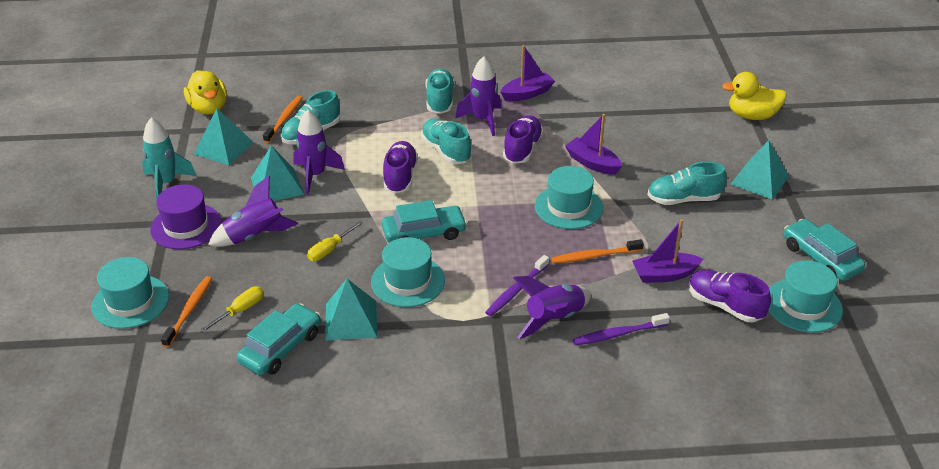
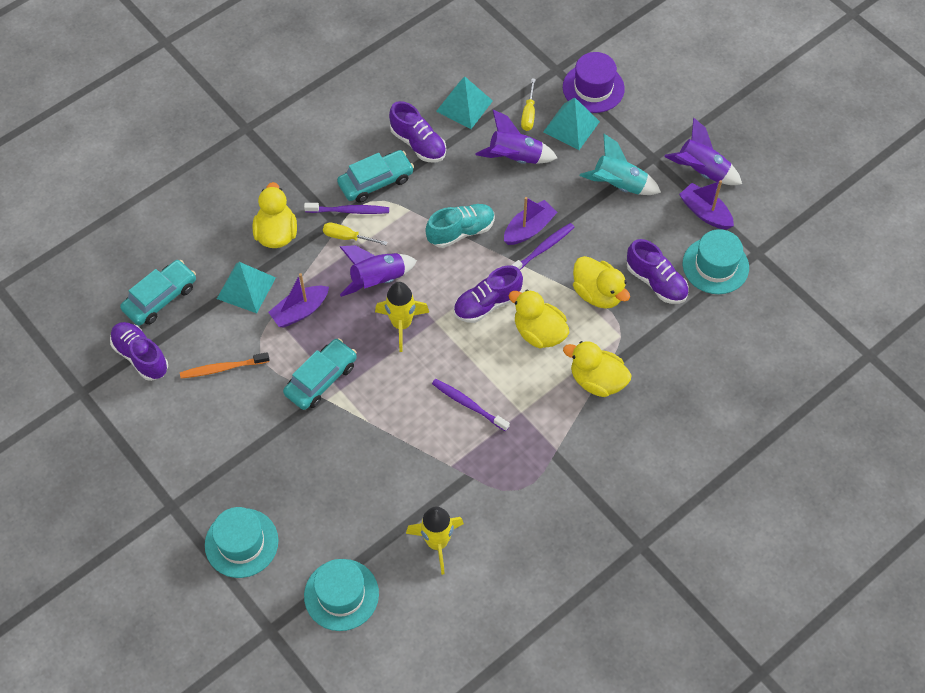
orange toothbrush: 3 -> 1
purple rocket: 4 -> 3
purple shoe: 3 -> 4
purple toothbrush: 2 -> 3
turquoise hat: 4 -> 3
turquoise pyramid: 4 -> 3
turquoise shoe: 4 -> 1
yellow duck: 2 -> 4
yellow rocket: 0 -> 2

